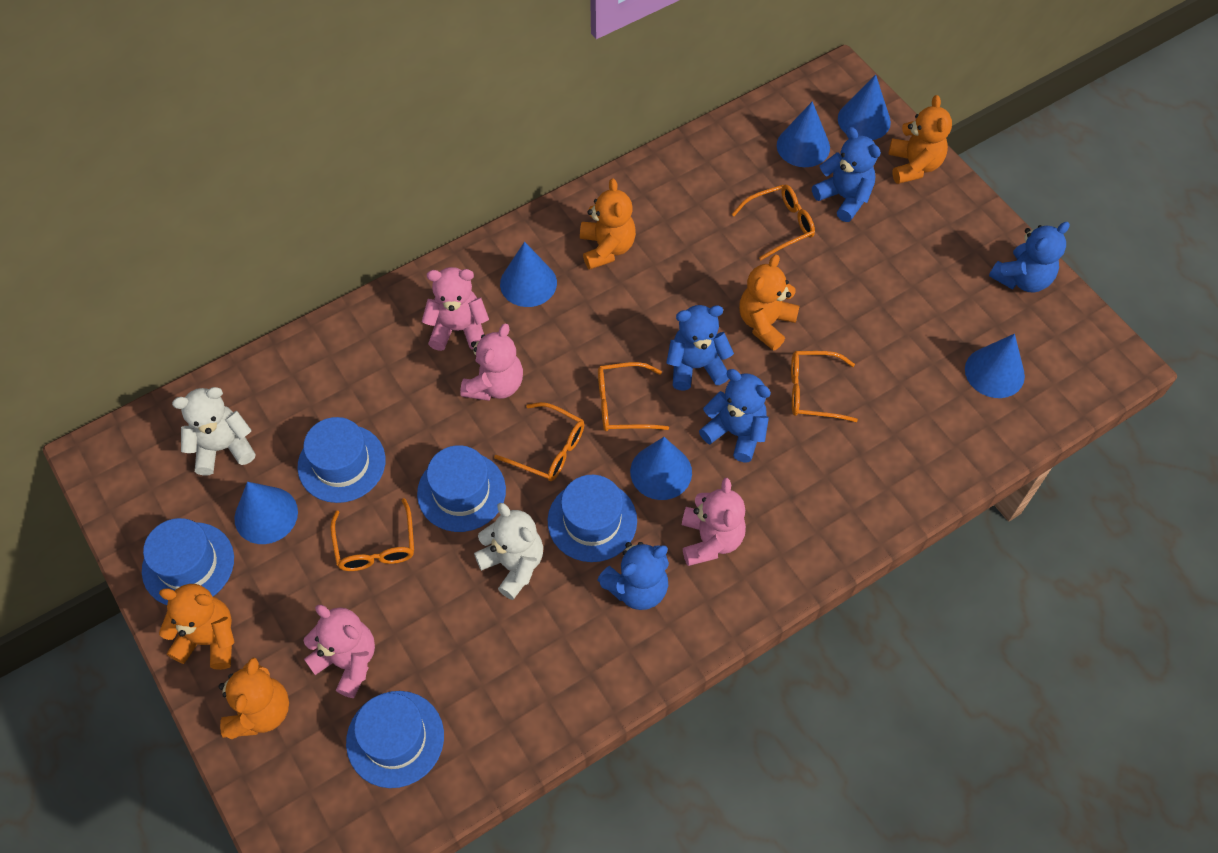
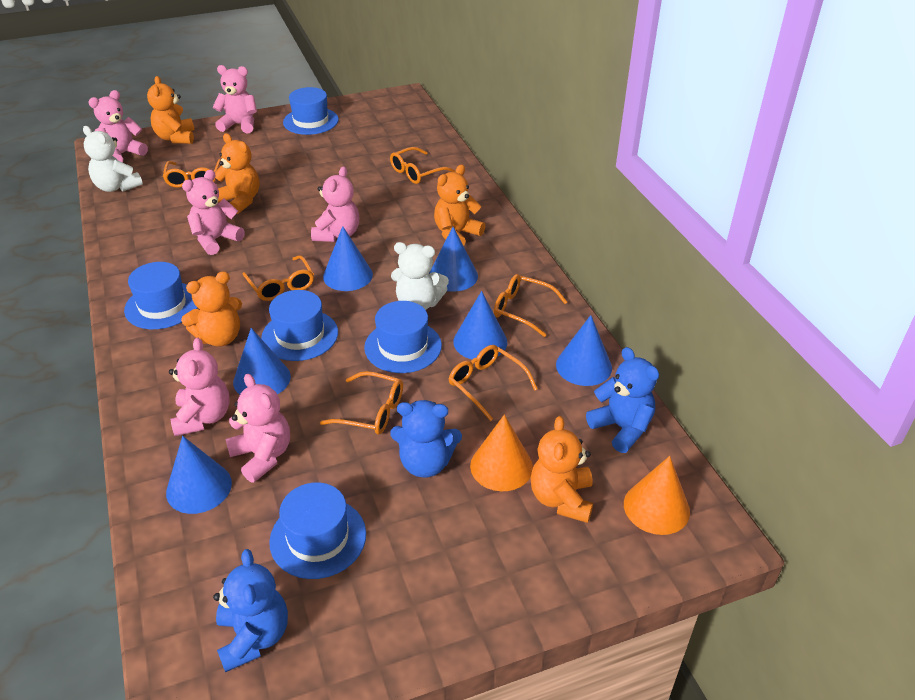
blue teddy bear: 5 -> 3
orange cone: 0 -> 2
orange glasses: 5 -> 6
pink teddy bear: 4 -> 6

